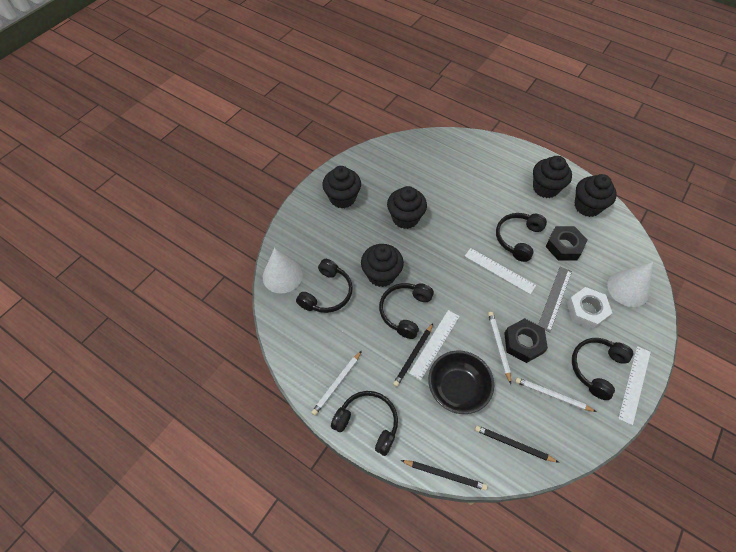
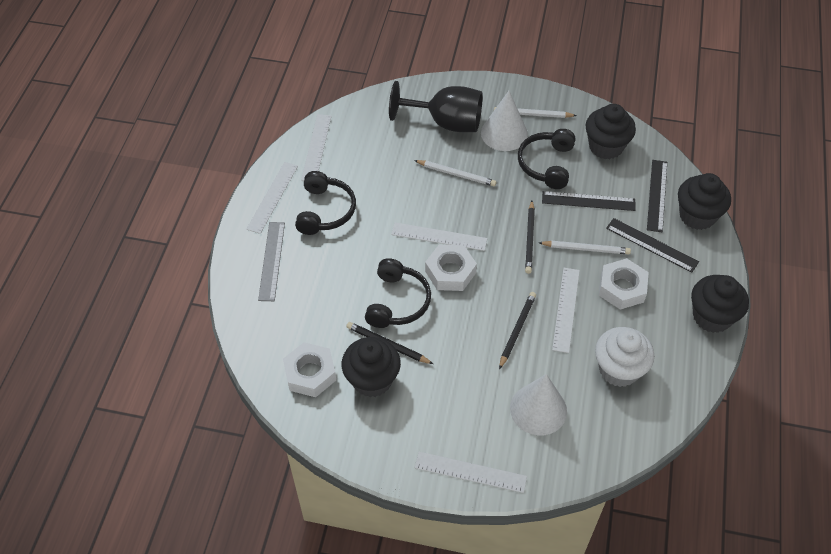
black bowl: 1 -> 0
black cupcake: 5 -> 4
black goblet: 0 -> 1
black headphones: 5 -> 3
black nut: 2 -> 0
black ruler: 0 -> 3
white cupcake: 0 -> 1
white nut: 1 -> 3
white ruler: 3 -> 5

